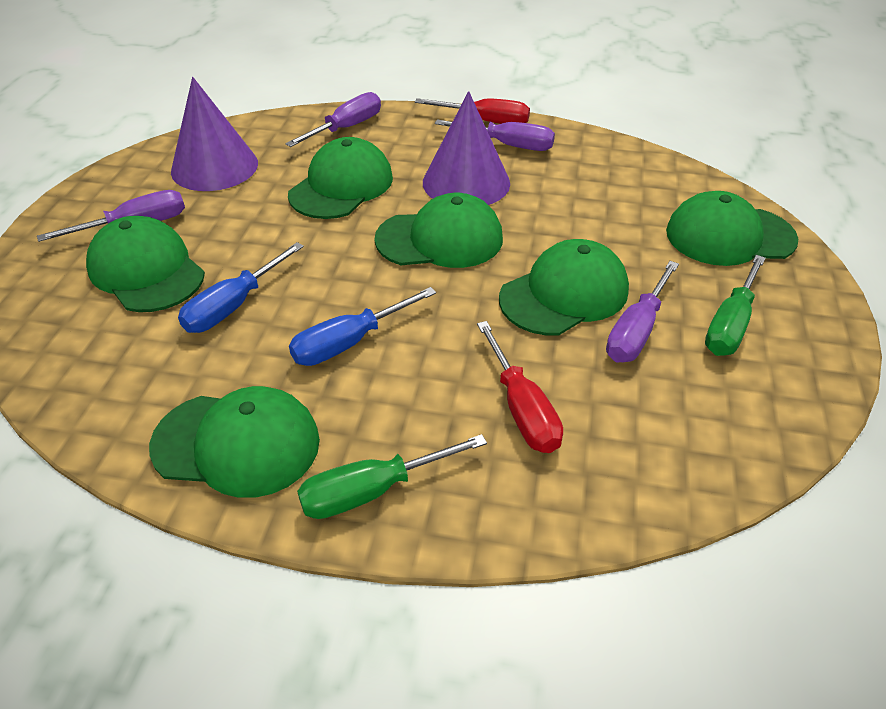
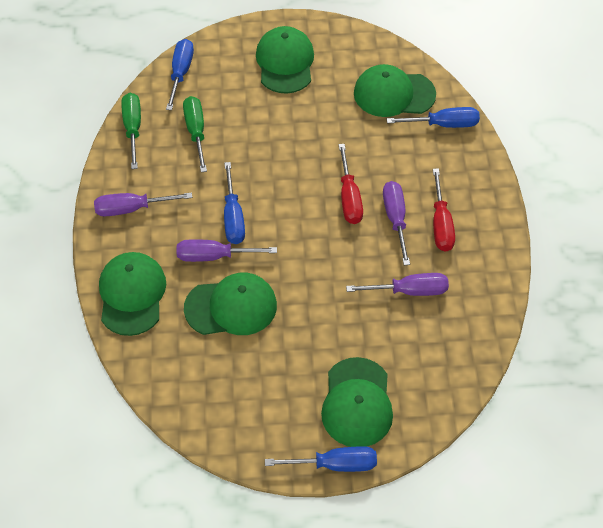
blue screwdriver: 2 -> 4
green cap: 6 -> 5
purple cone: 2 -> 0

